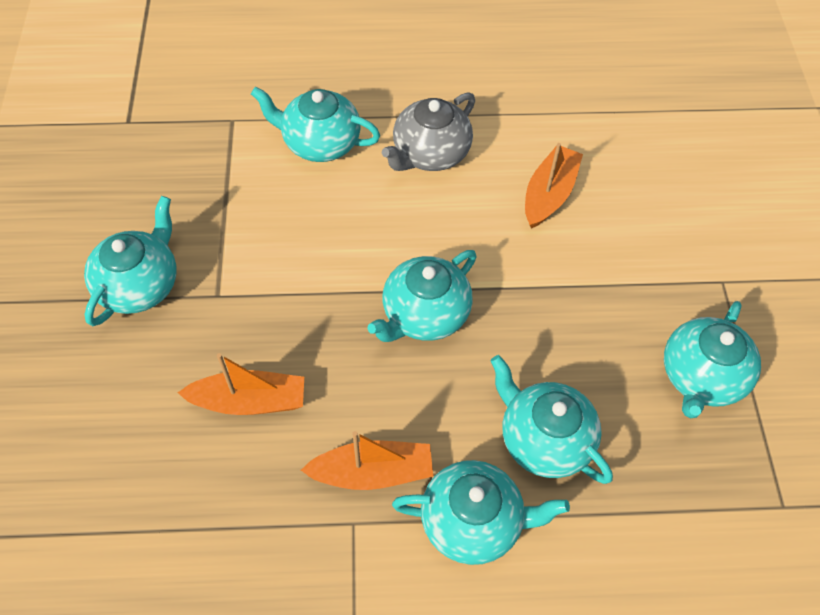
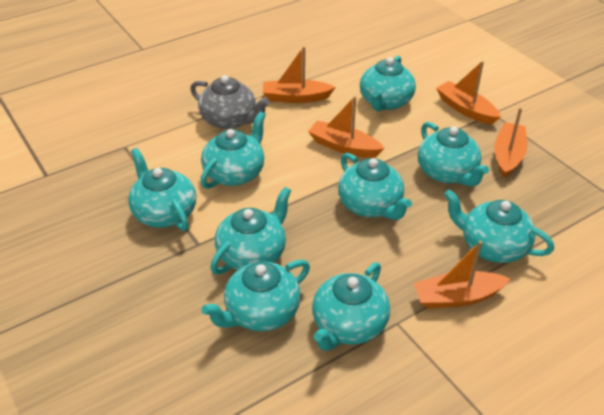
orange boat: 3 -> 5
turquoise teapot: 6 -> 9

